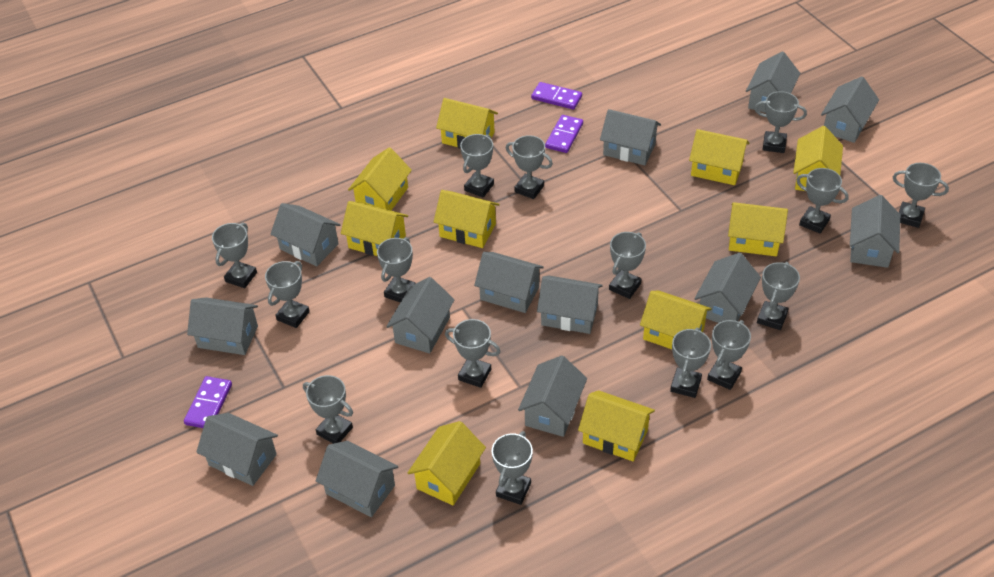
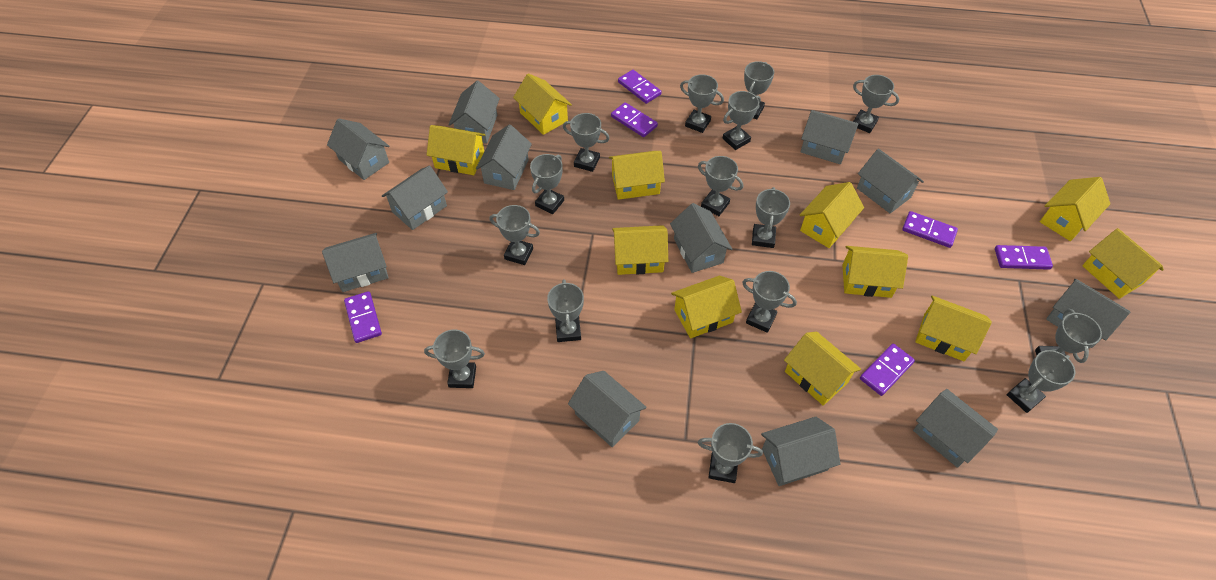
grey house: 13 -> 12
purple domino: 3 -> 6
yellow house: 10 -> 11

